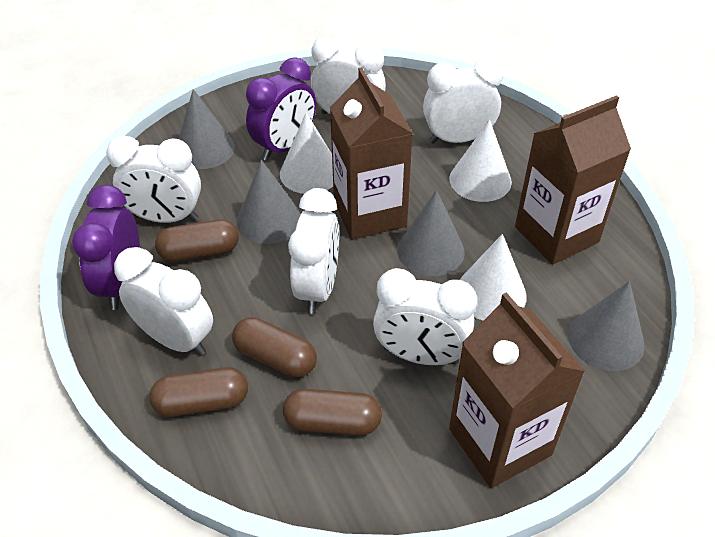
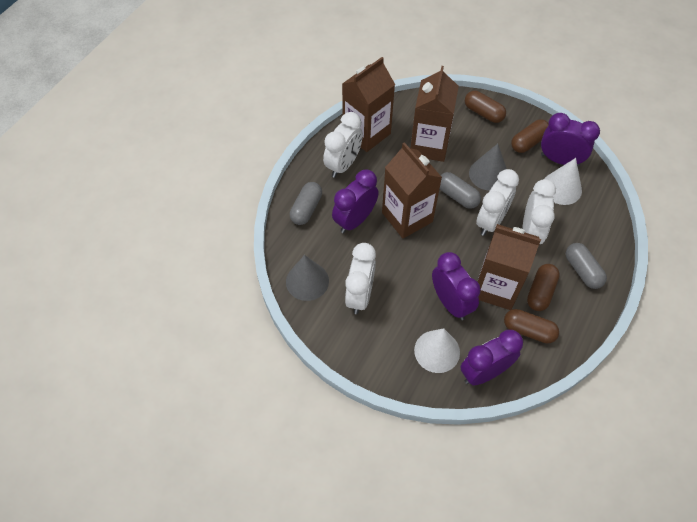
brown carton: 3 -> 4
grey capsule: 0 -> 3
grey cone: 4 -> 2
purple clock: 2 -> 4
white clock: 6 -> 4
white cone: 3 -> 2

